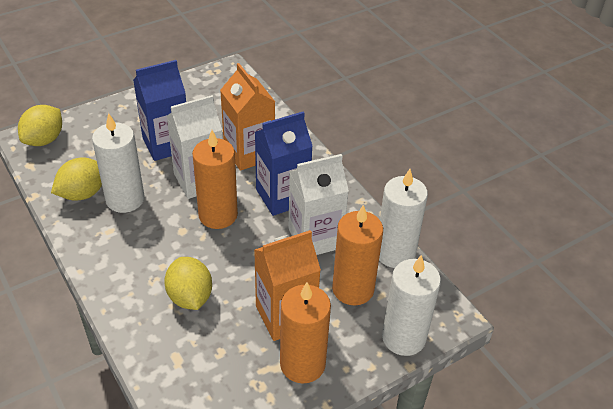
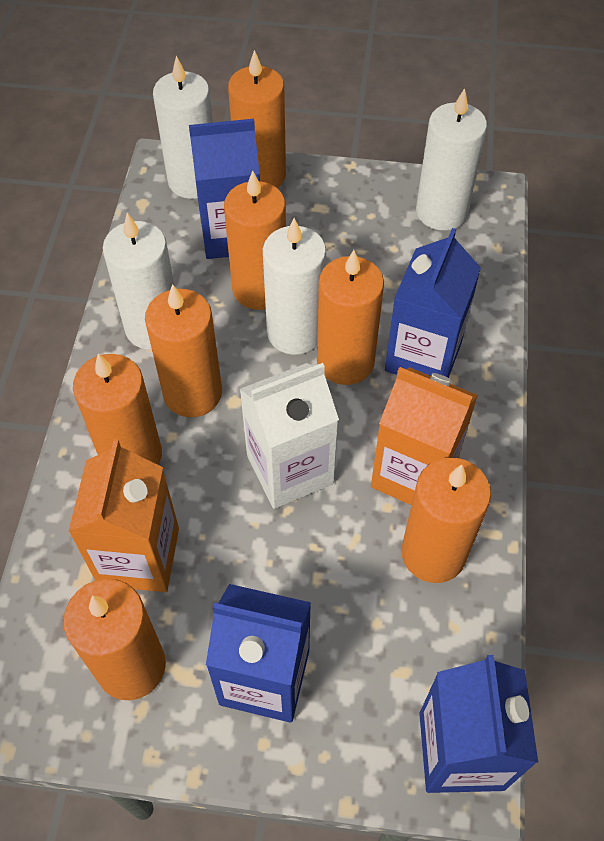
blue carton: 2 -> 4
orange candle: 3 -> 7
white candle: 3 -> 4
white carton: 2 -> 1
yellow lemon: 3 -> 0

